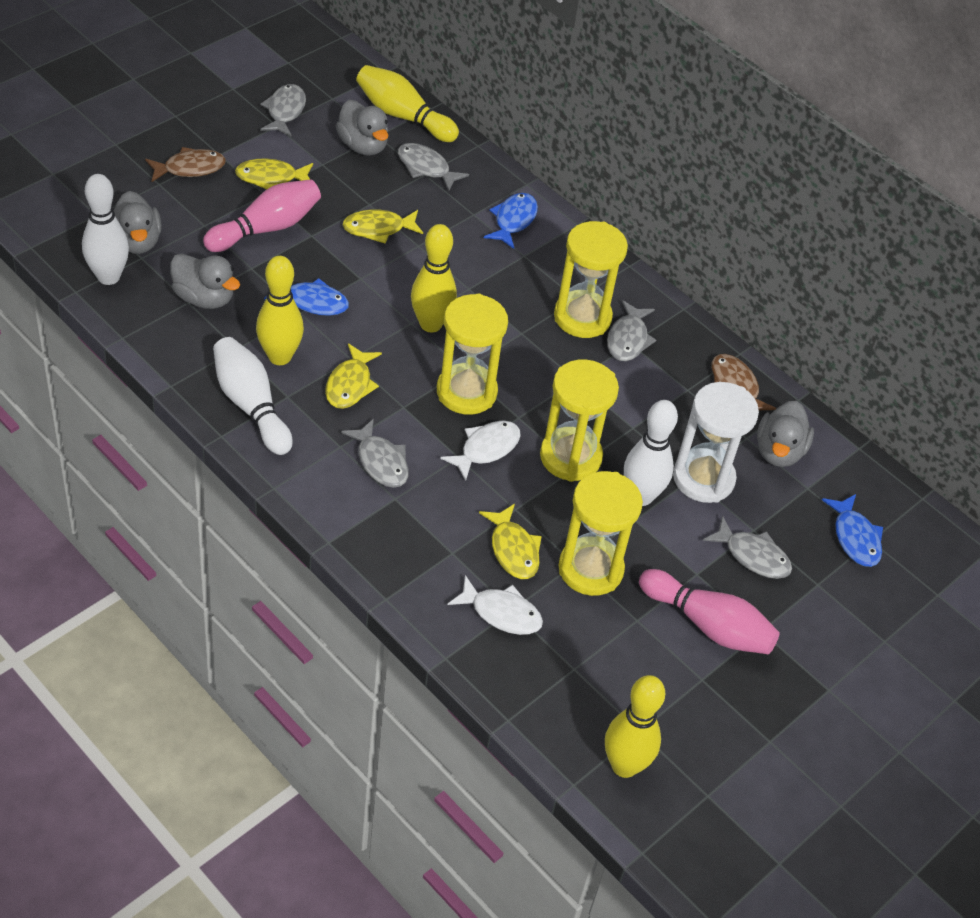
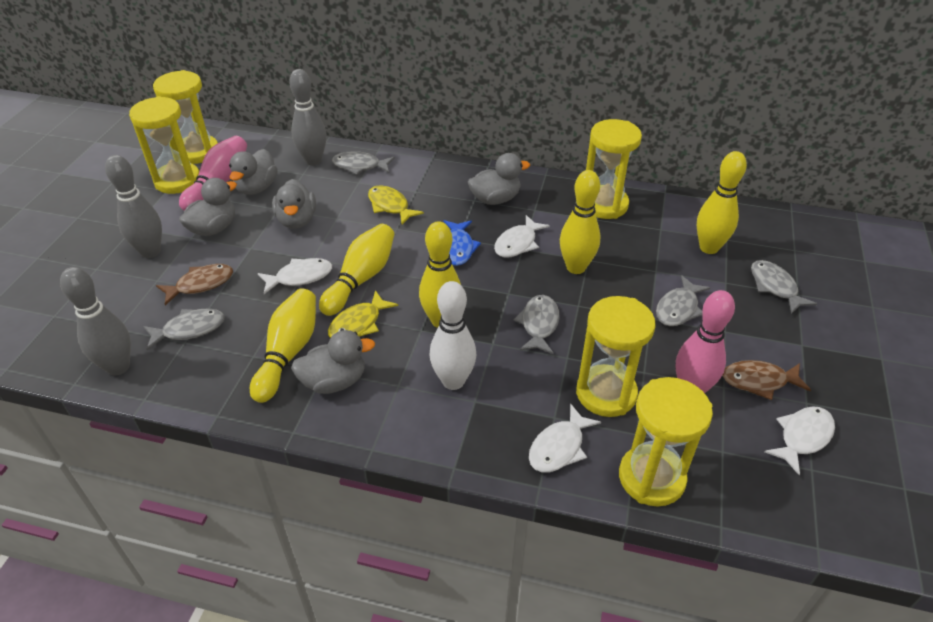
blue fish: 3 -> 1
grey bowling pin: 0 -> 3
grey duck: 4 -> 5
white bowling pin: 3 -> 1
white fish: 2 -> 4
white hourglass: 1 -> 0
yellow bowling pin: 4 -> 5
yellow fish: 4 -> 2
yellow hourglass: 4 -> 5

